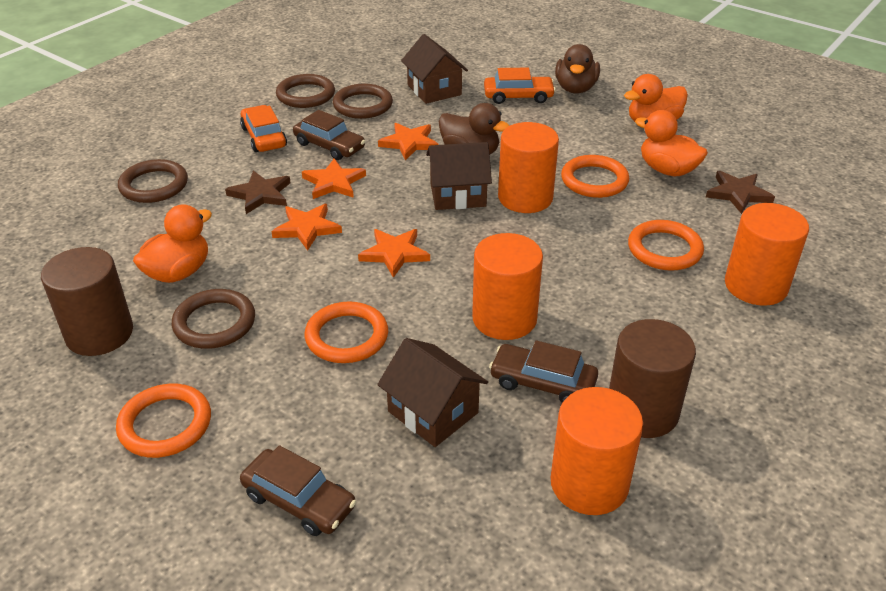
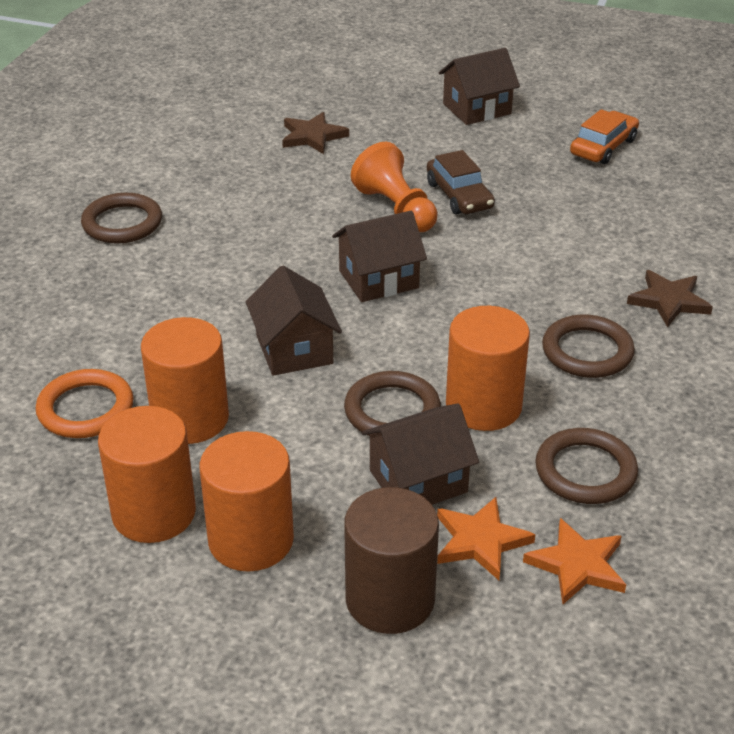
brown car: 3 -> 1
brown cylinder: 2 -> 1
brown duck: 2 -> 0
brown house: 3 -> 4
orange car: 2 -> 1
orange duck: 3 -> 0
orange pawn: 0 -> 1
orange ring: 4 -> 1
orange star: 4 -> 2

